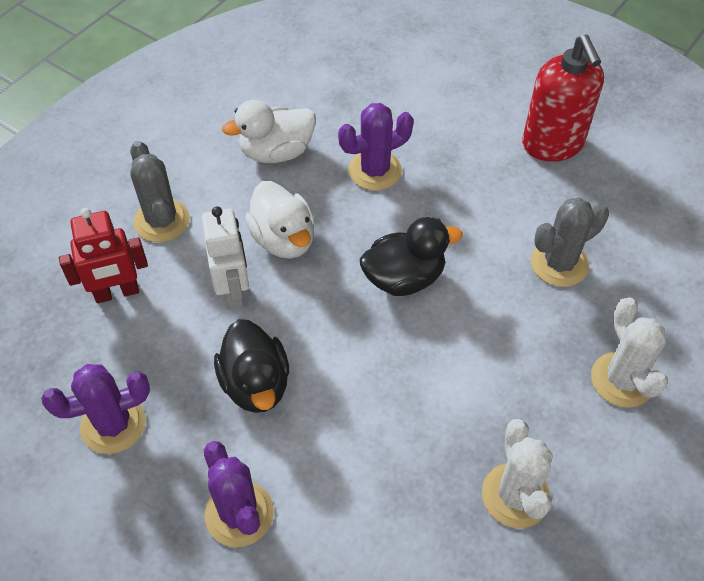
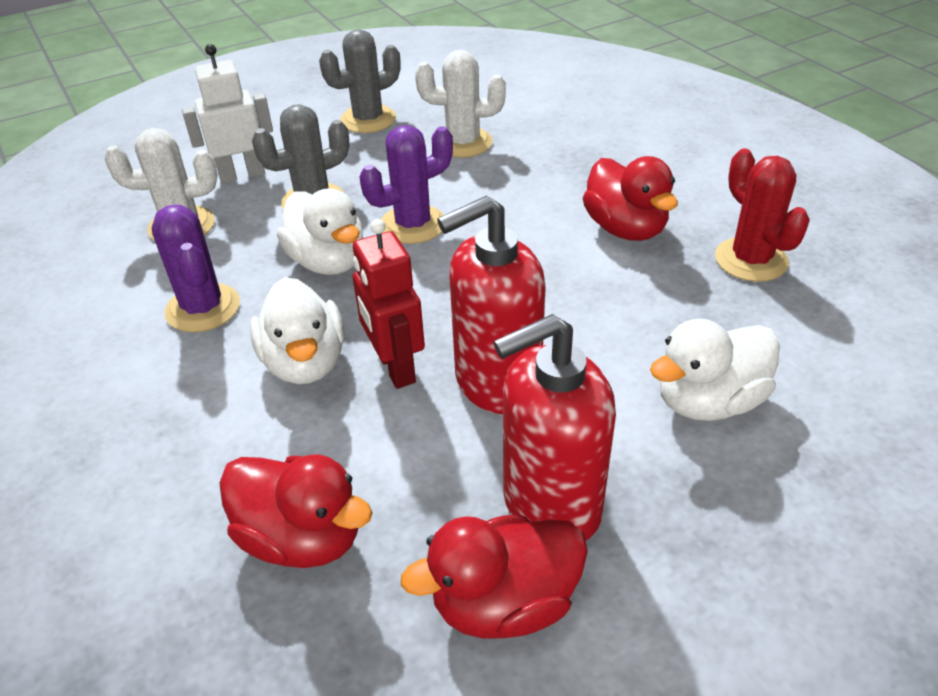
black duck: 2 -> 0
purple cactus: 3 -> 2
red cactus: 0 -> 1
red duck: 0 -> 3
red soap dispenser: 1 -> 2
white duck: 2 -> 3

